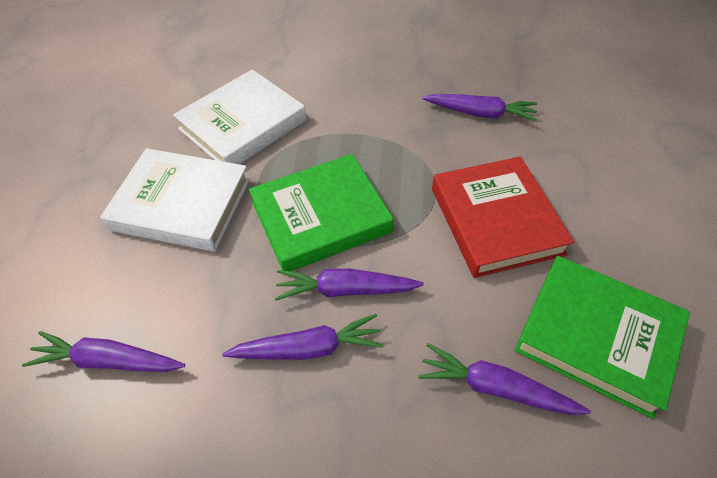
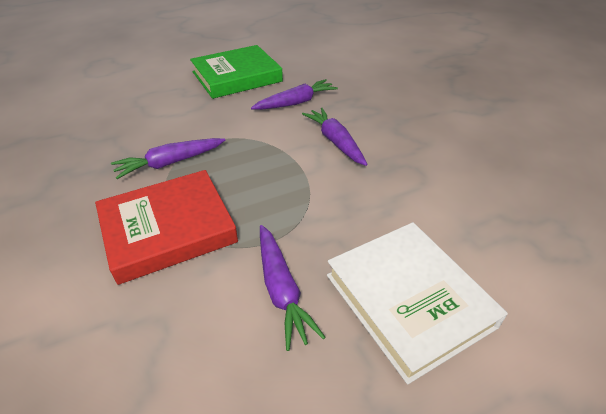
green book: 2 -> 1
purple carrot: 5 -> 4
white book: 2 -> 1

